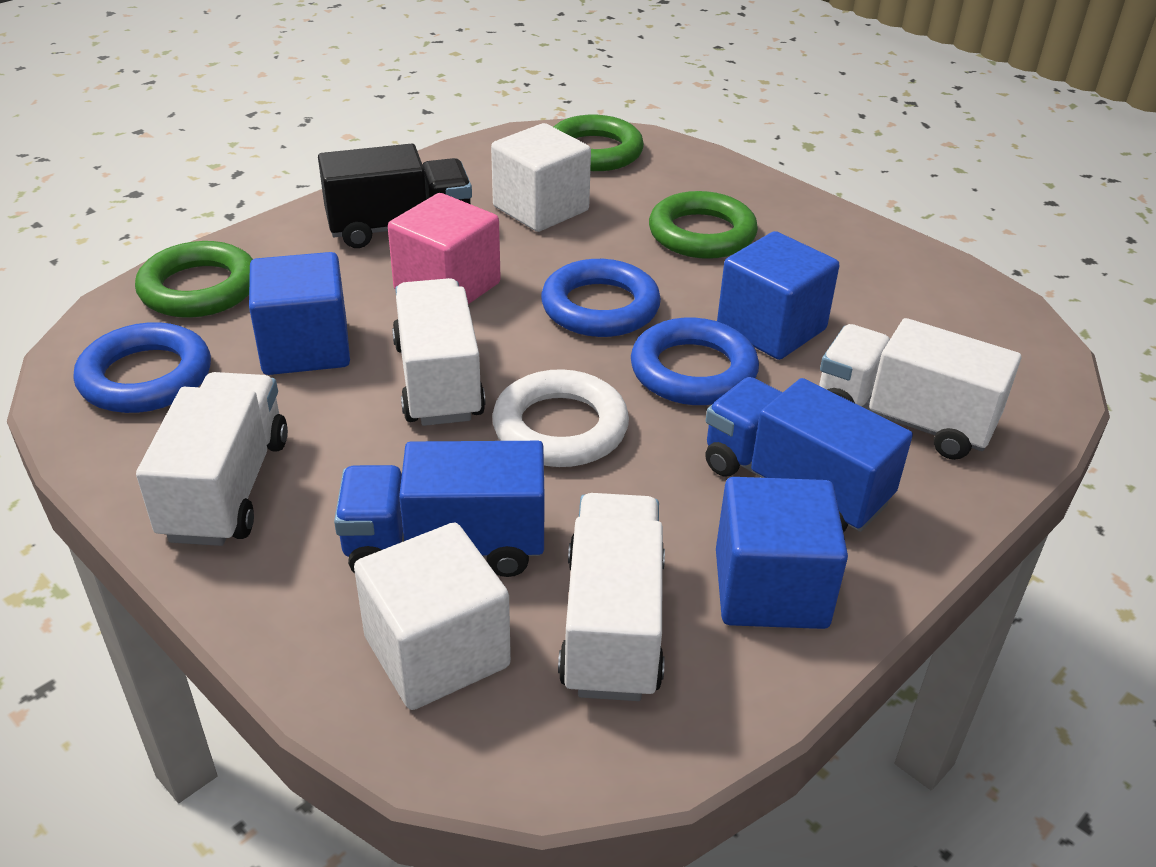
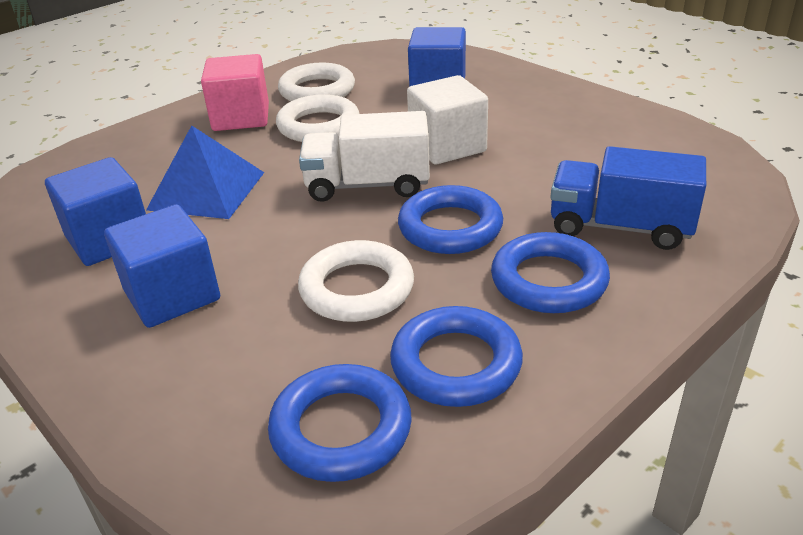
black truck: 1 -> 0
blue pyramid: 0 -> 1
blue ring: 3 -> 4
blue truck: 2 -> 1
green ring: 3 -> 0
white cube: 2 -> 1
white ring: 1 -> 3
white truck: 4 -> 1

